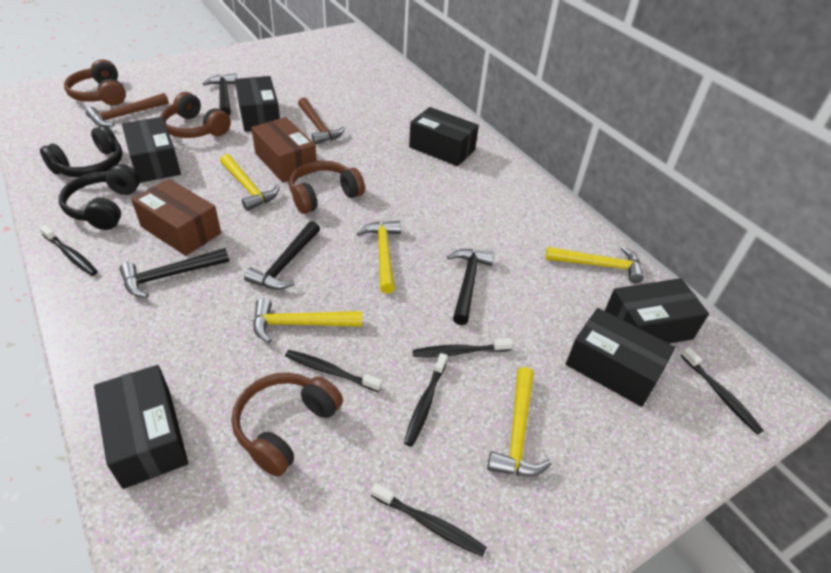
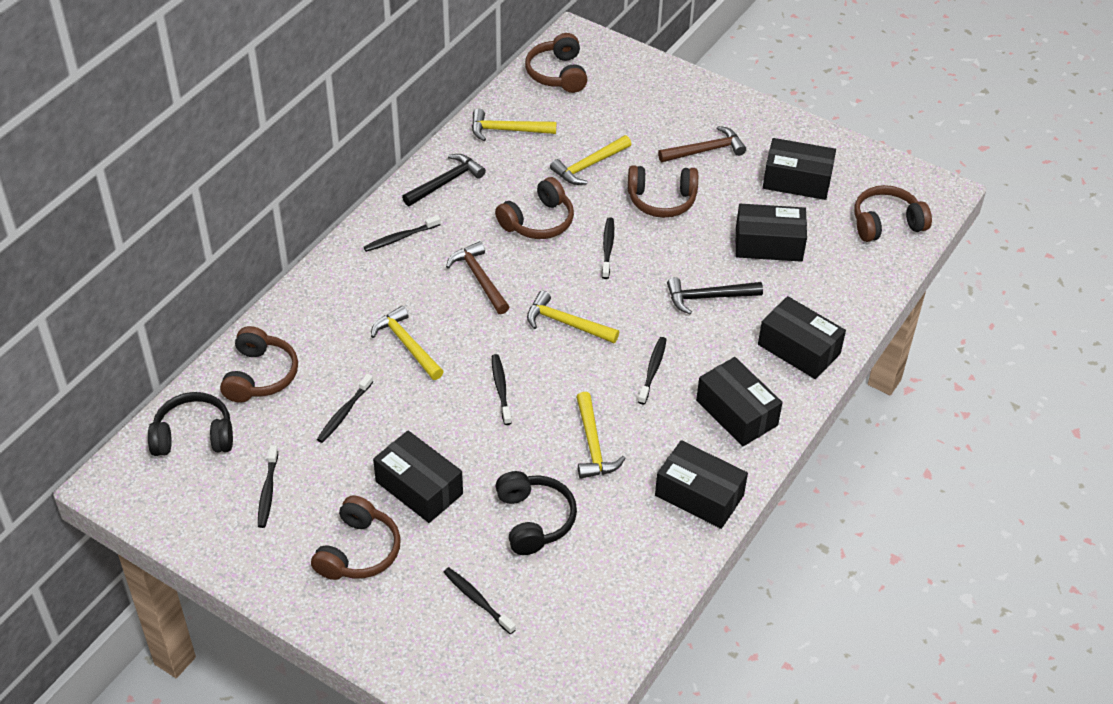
black hammer: 4 -> 2
black toothbrush: 6 -> 7
brown box: 2 -> 0
brown headphones: 4 -> 6

